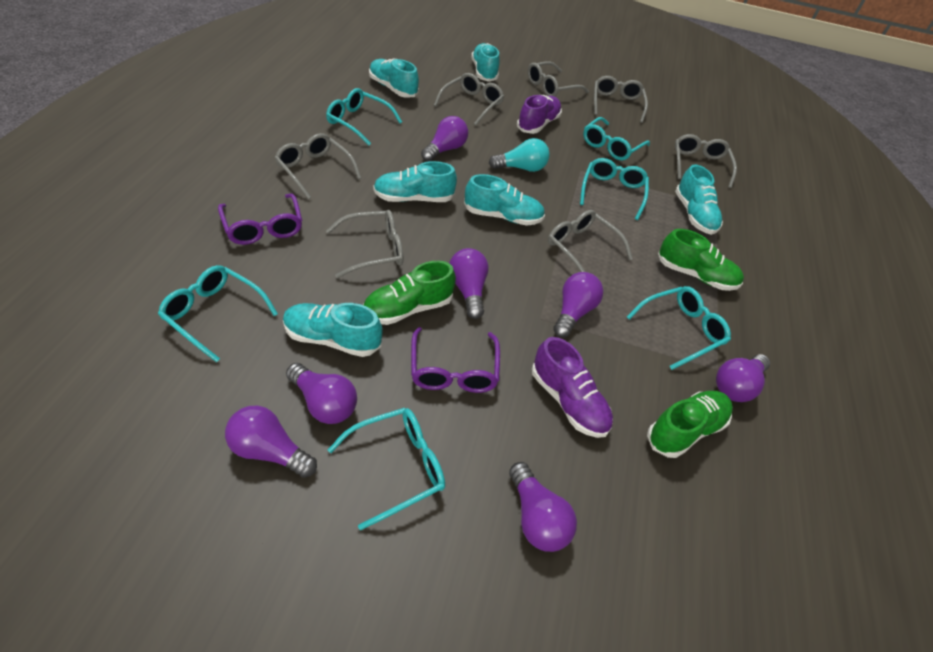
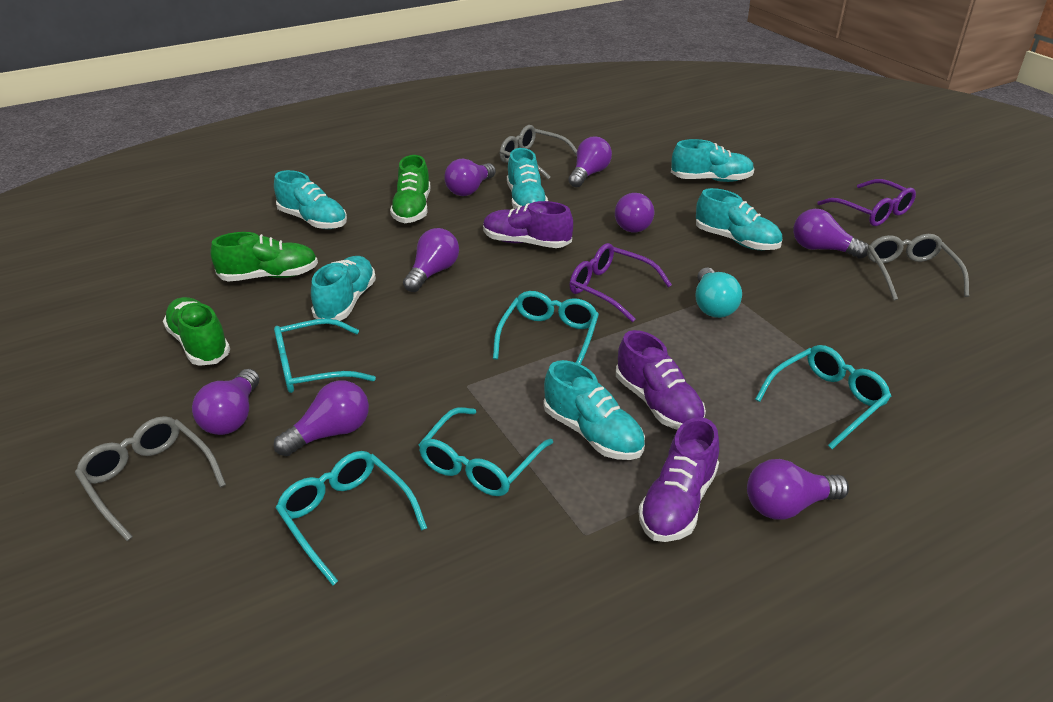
grey glasses: 7 -> 3
purple light bulb: 7 -> 8
purple shoe: 2 -> 3
turquoise glasses: 6 -> 5

